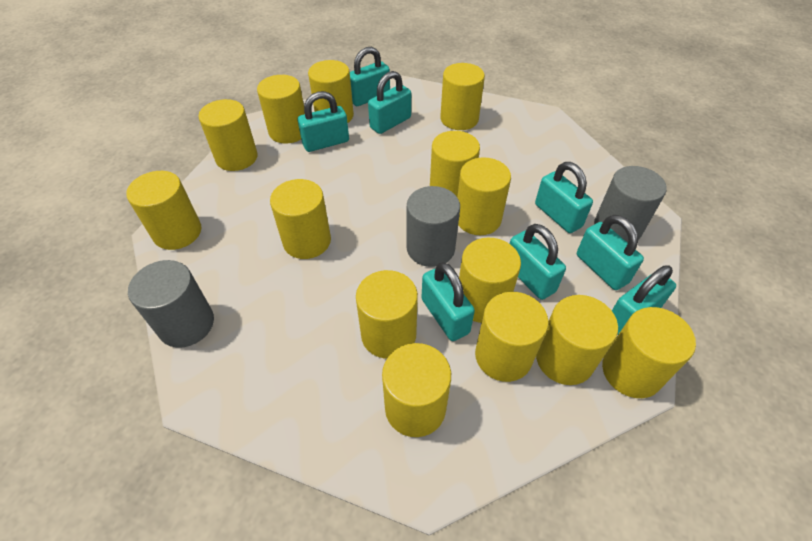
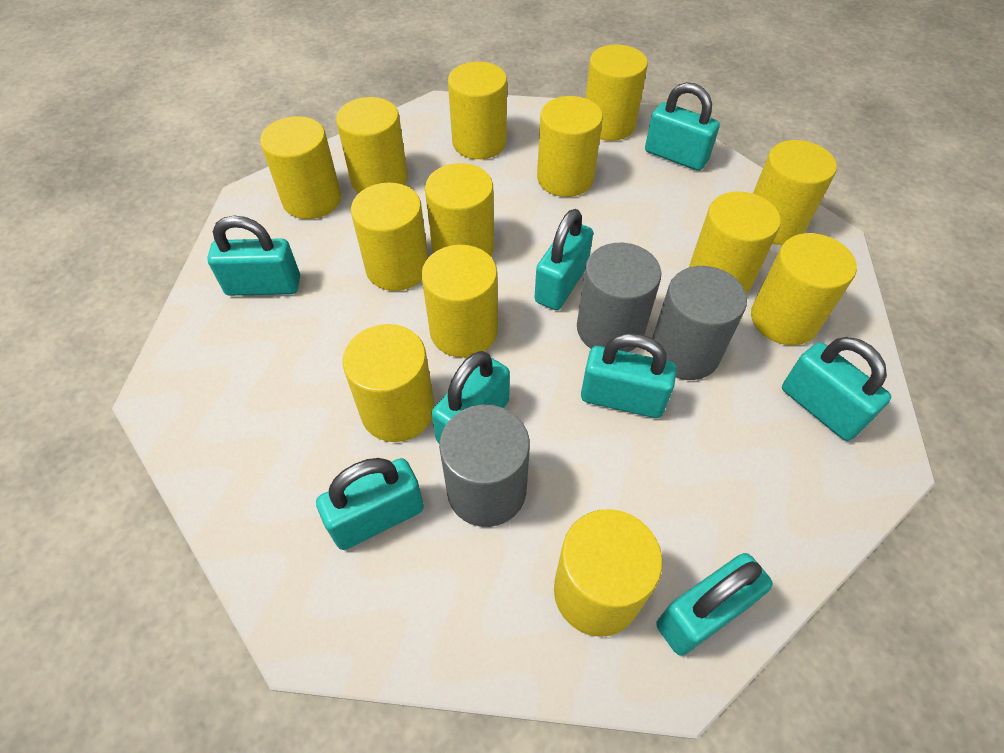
yellow cylinder: 14 -> 13

